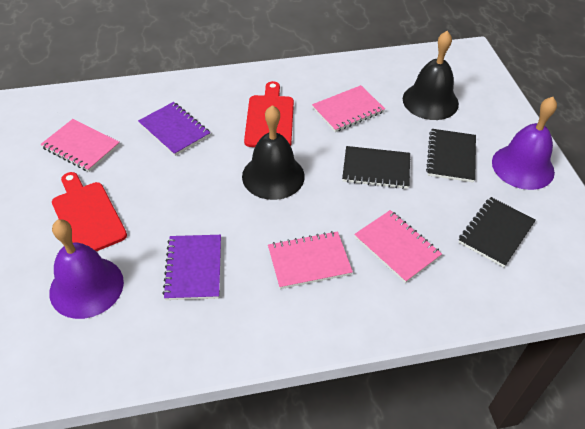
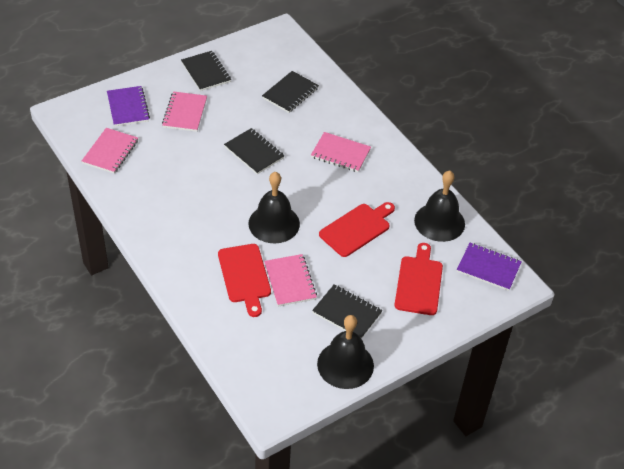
black bell: 2 -> 3
black notebook: 3 -> 4
purple bell: 2 -> 0
red cutting board: 2 -> 3

